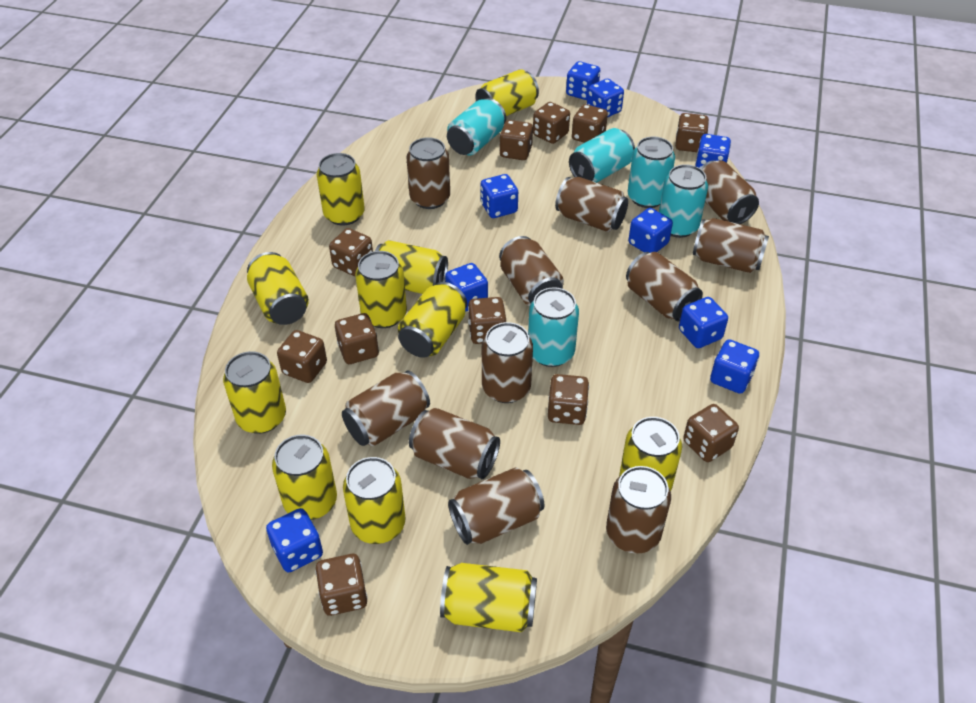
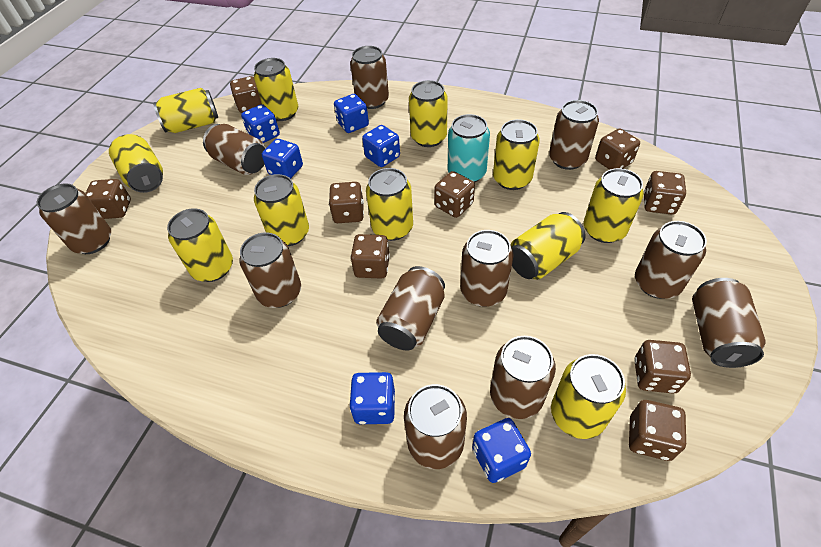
blue dice: 9 -> 6
brown dice: 11 -> 9
turquoise can: 5 -> 1

